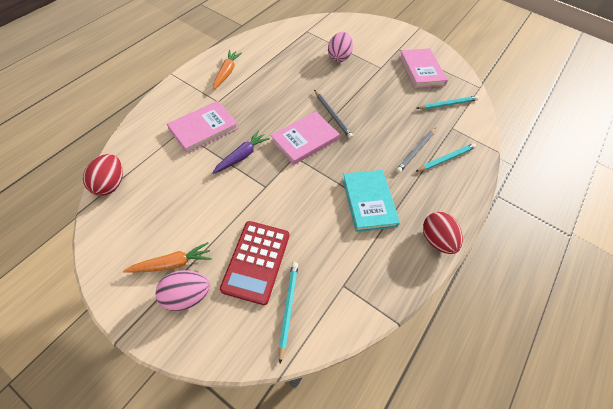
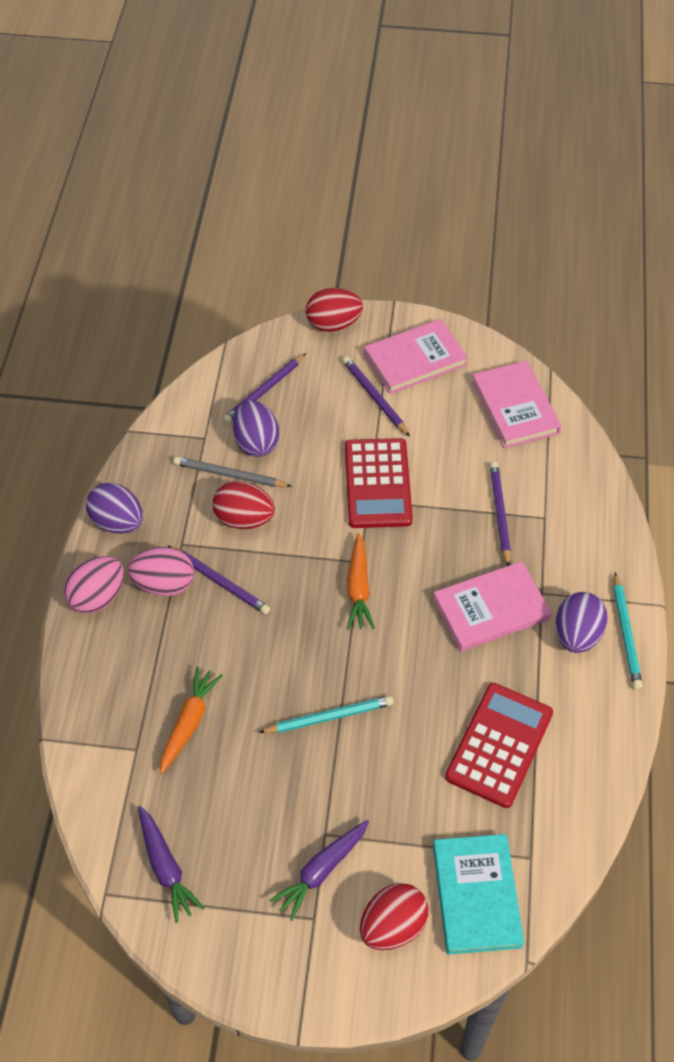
grey pencil: 2 -> 1
purple carrot: 1 -> 2
purple egg: 0 -> 3
purple pencil: 0 -> 4
red calculator: 1 -> 2
red egg: 2 -> 3
turquoise pencil: 3 -> 2

